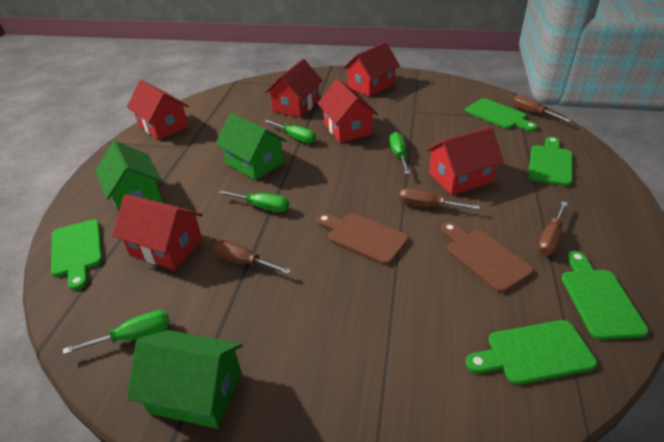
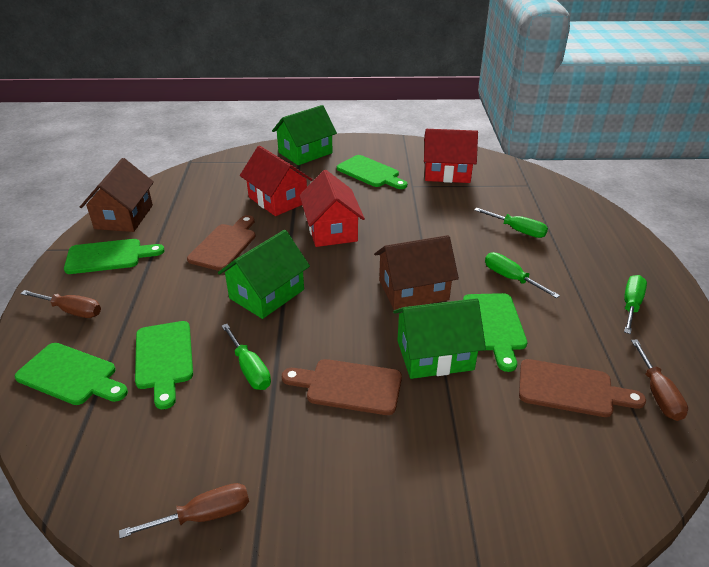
brown cutting board: 2 -> 3
brown house: 0 -> 2
brown screwdriver: 4 -> 3
red house: 6 -> 3

